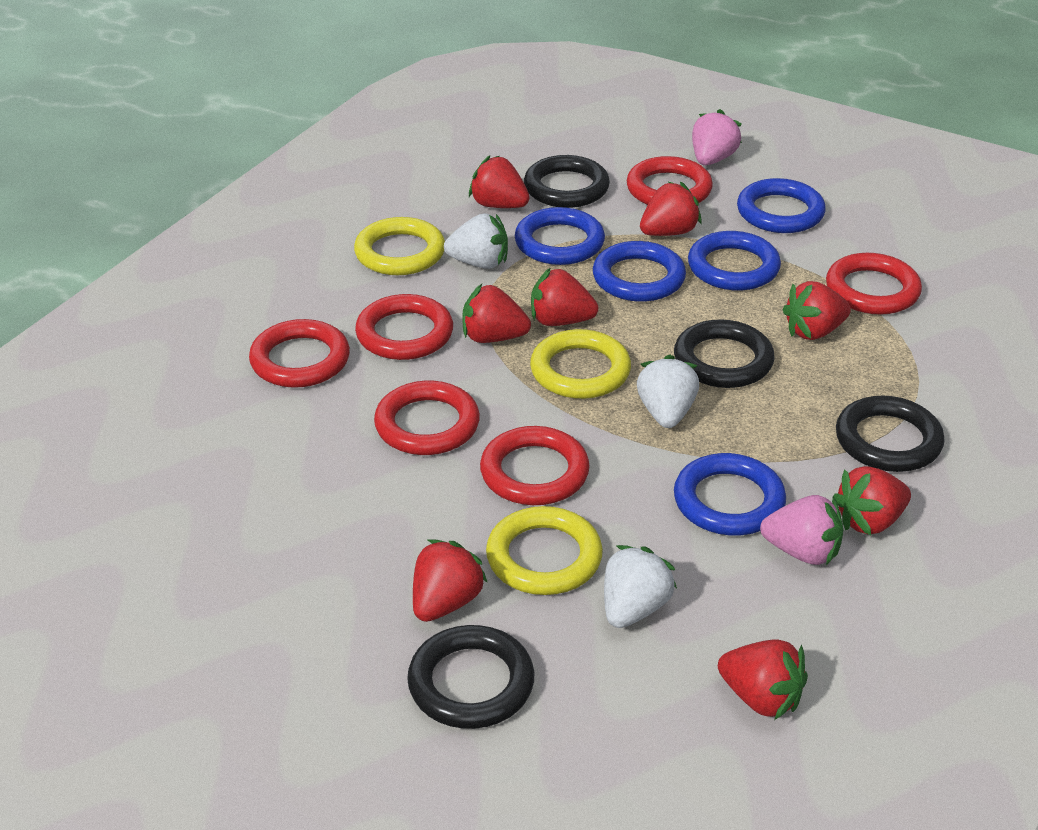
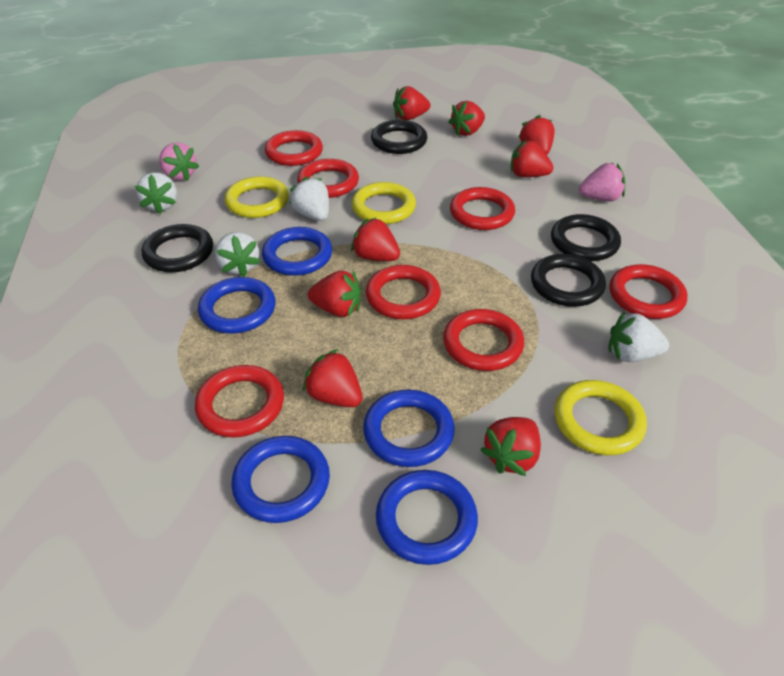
red ring: 6 -> 7
white strawberry: 3 -> 4

